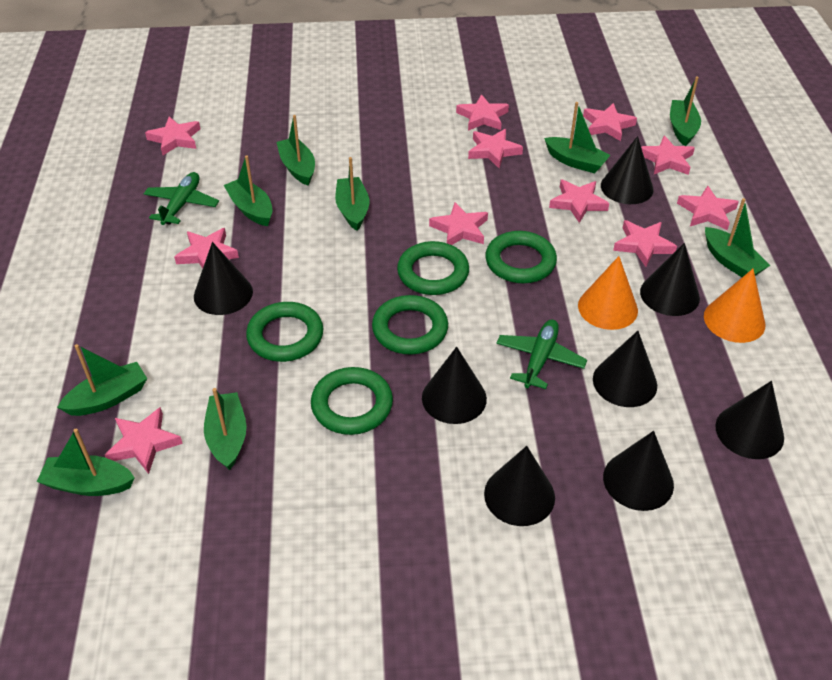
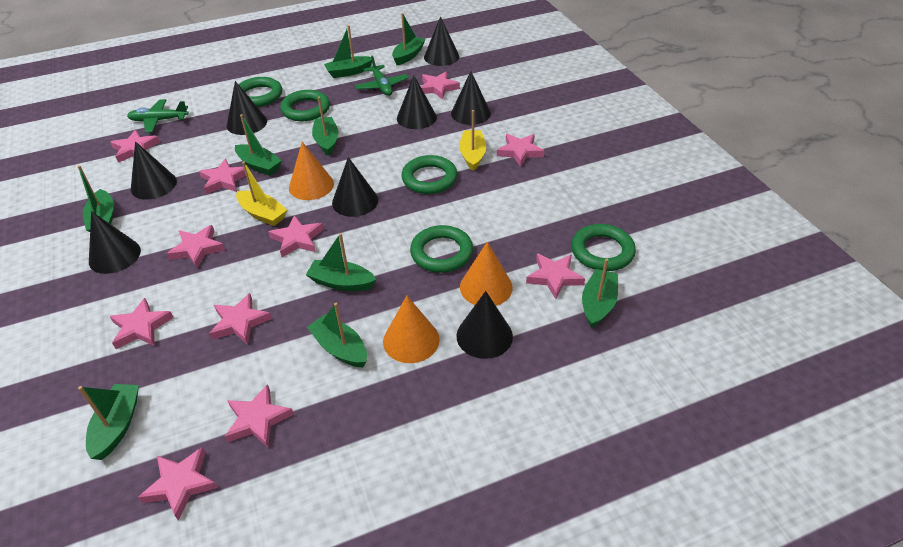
orange cone: 2 -> 3
yellow boat: 0 -> 2

